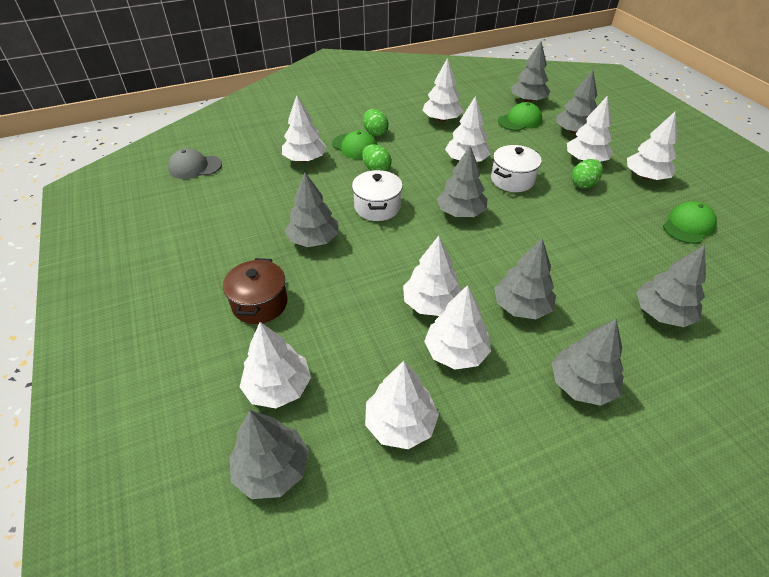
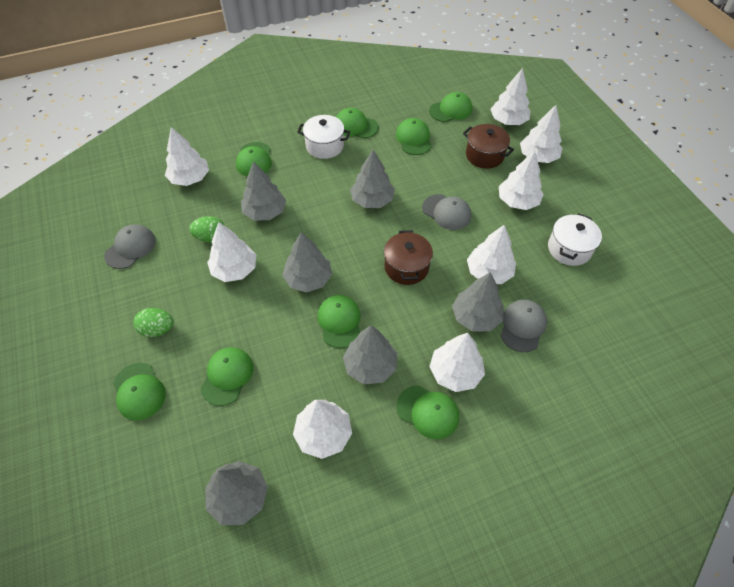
brown pot: 1 -> 2
green cap: 3 -> 8
green egg: 3 -> 2
grey cap: 1 -> 3
grey tree: 8 -> 6
white tree: 9 -> 8

